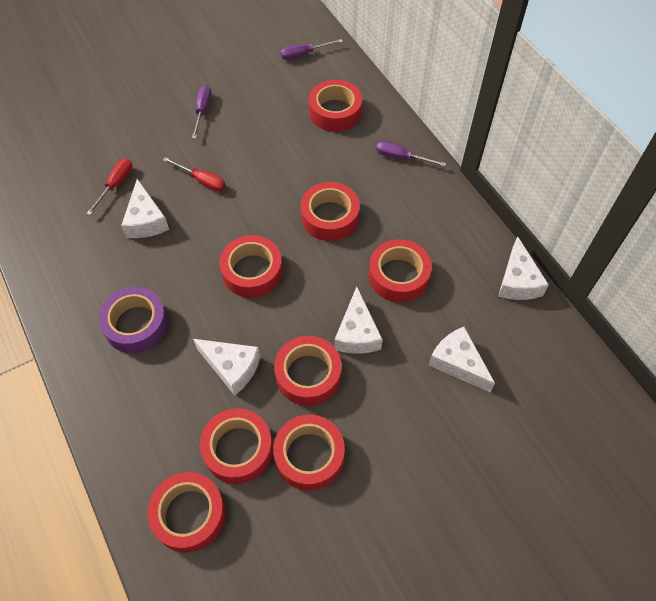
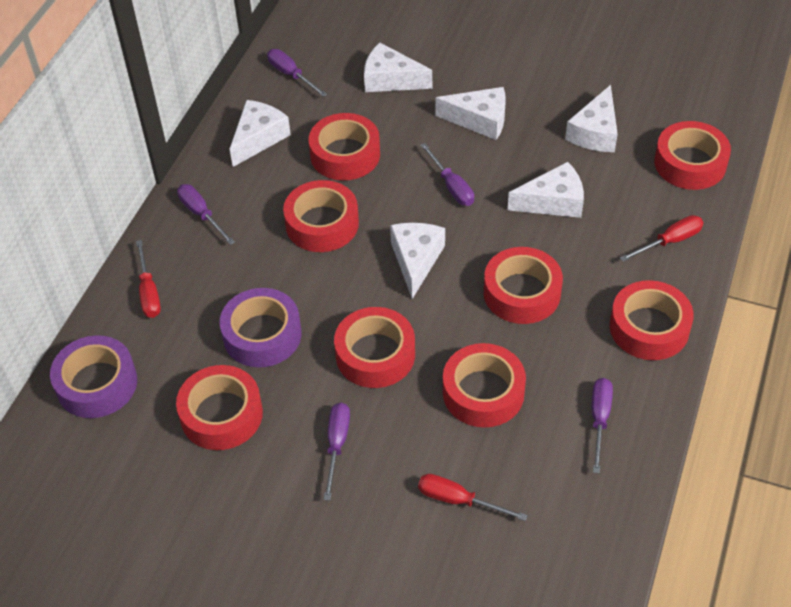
purple screwdriver: 3 -> 5
purple tape: 1 -> 2
red screwdriver: 2 -> 3
white cheese: 5 -> 6

